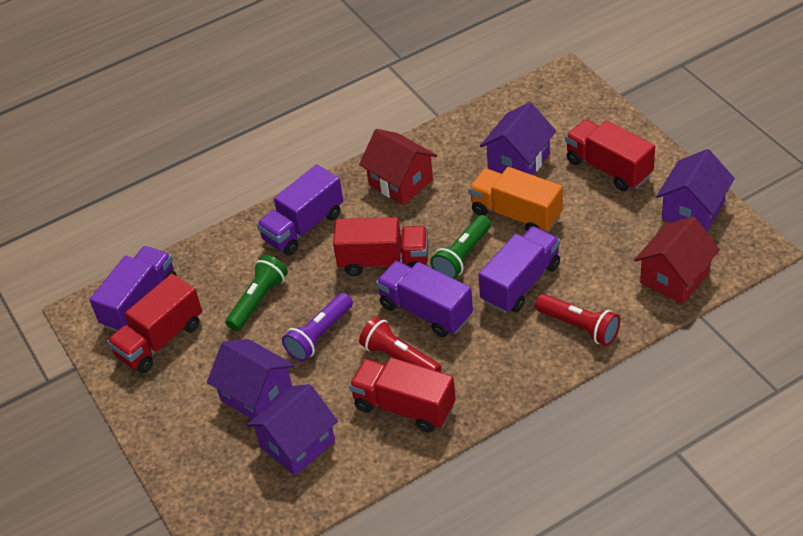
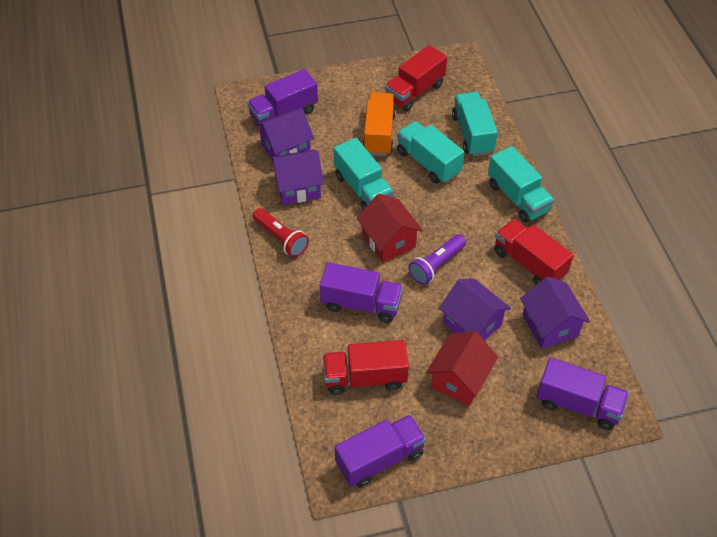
green flashlight: 2 -> 0
red flashlight: 2 -> 1
red truck: 4 -> 3
turquoise truck: 0 -> 4

